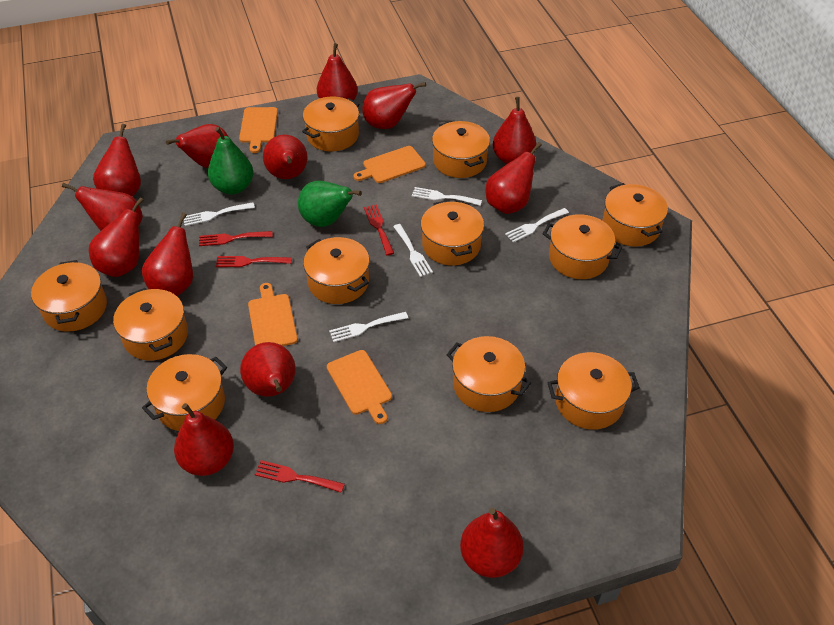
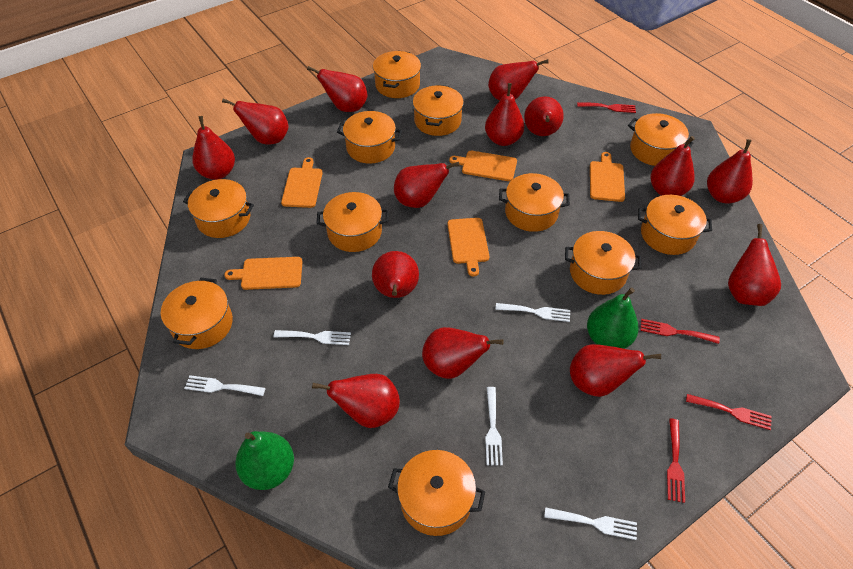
orange cutting board: 4 -> 5
red pear: 13 -> 14

